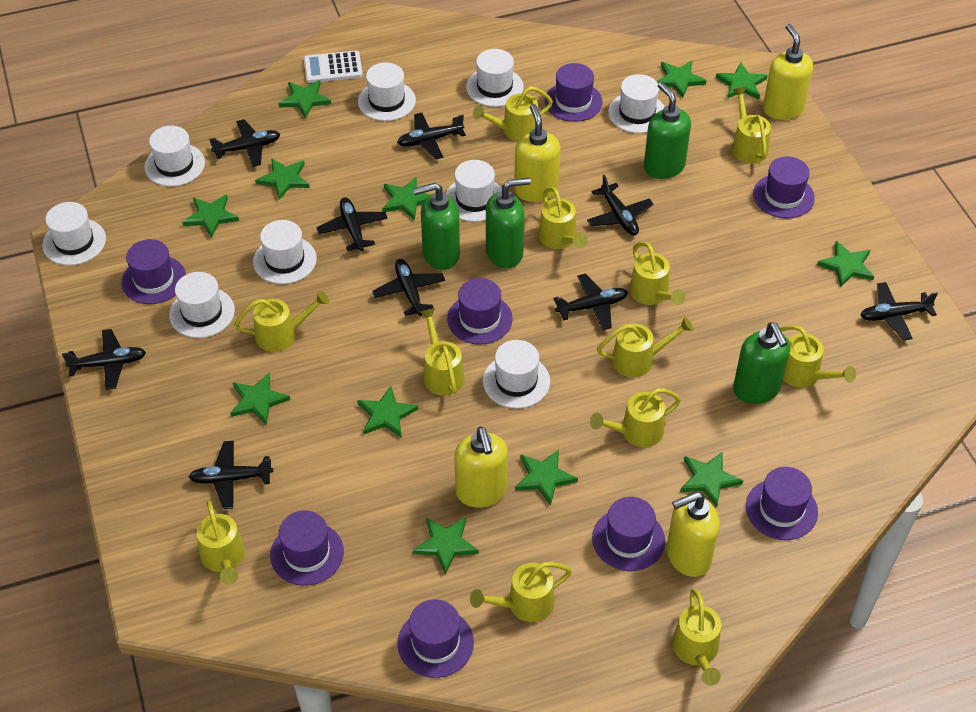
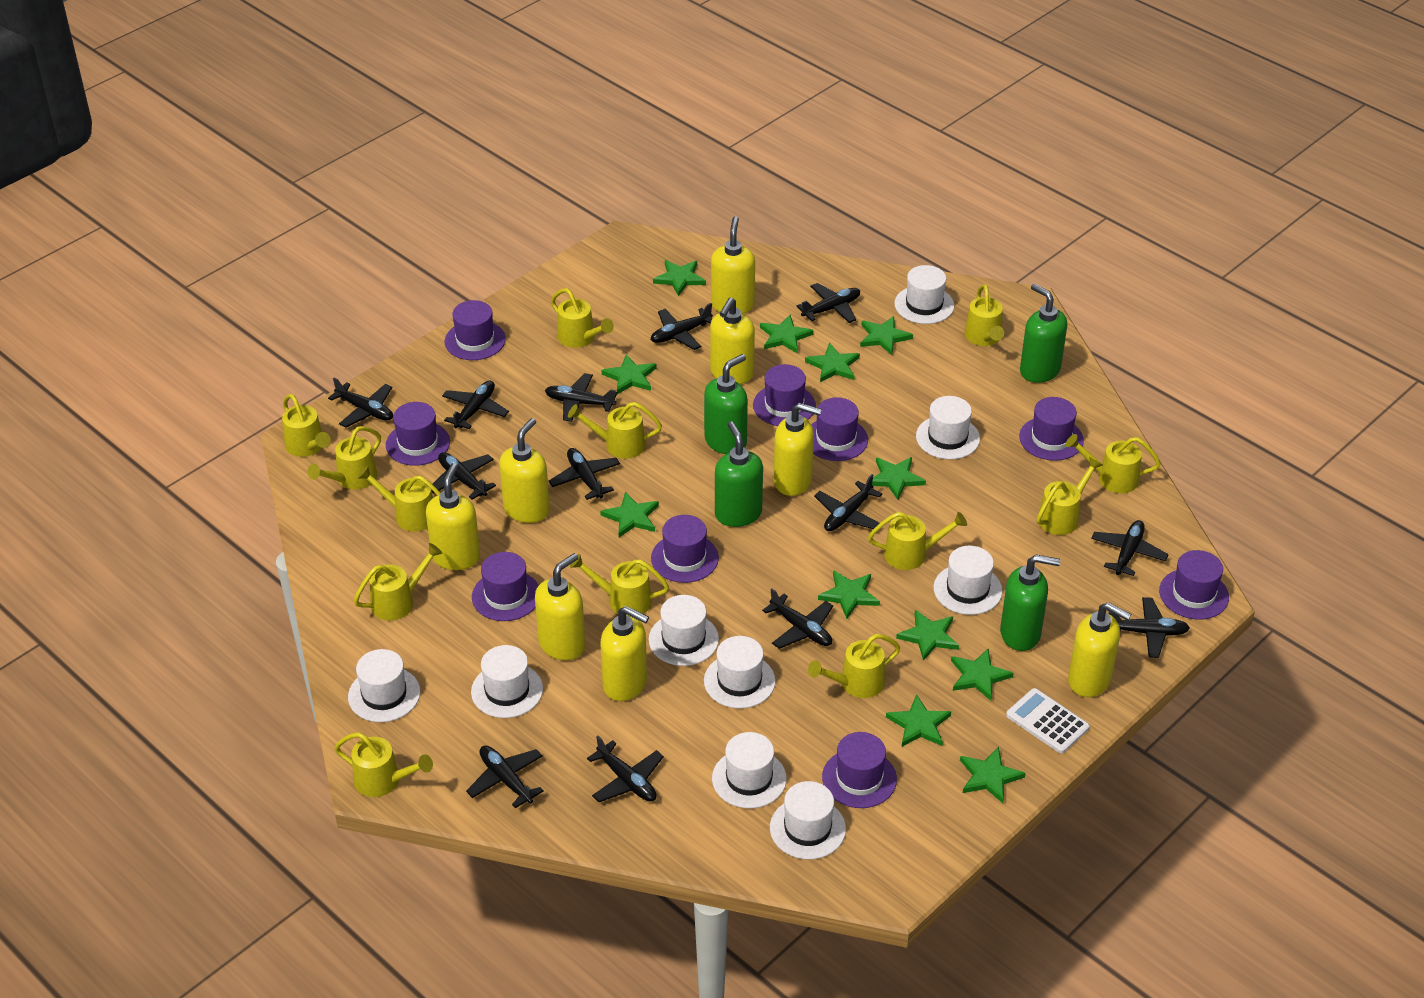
black plane: 9 -> 13
purple hat: 8 -> 9
yellow soap dispenser: 4 -> 8
yellow watering can: 12 -> 13

